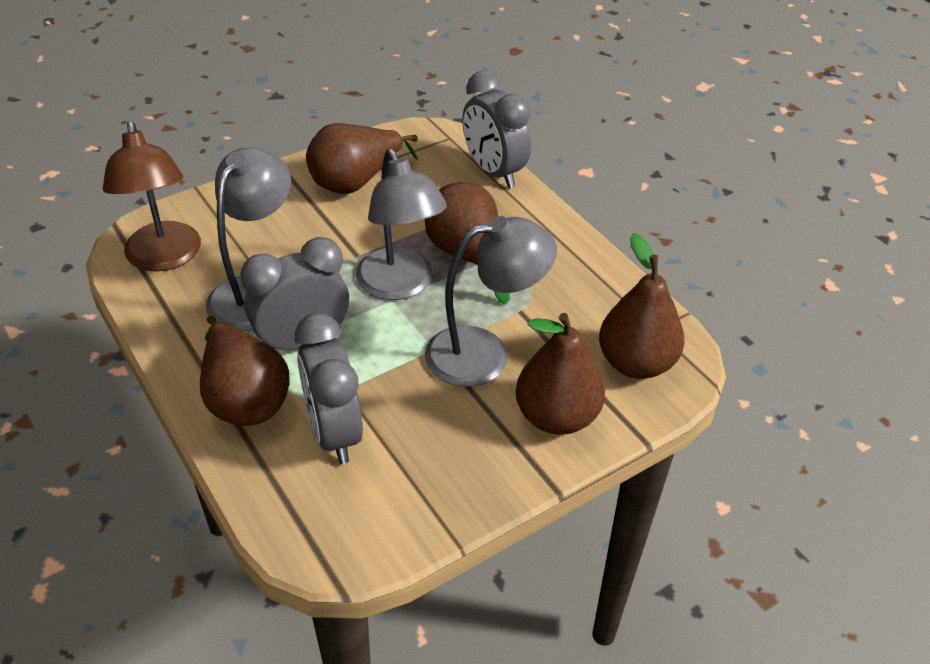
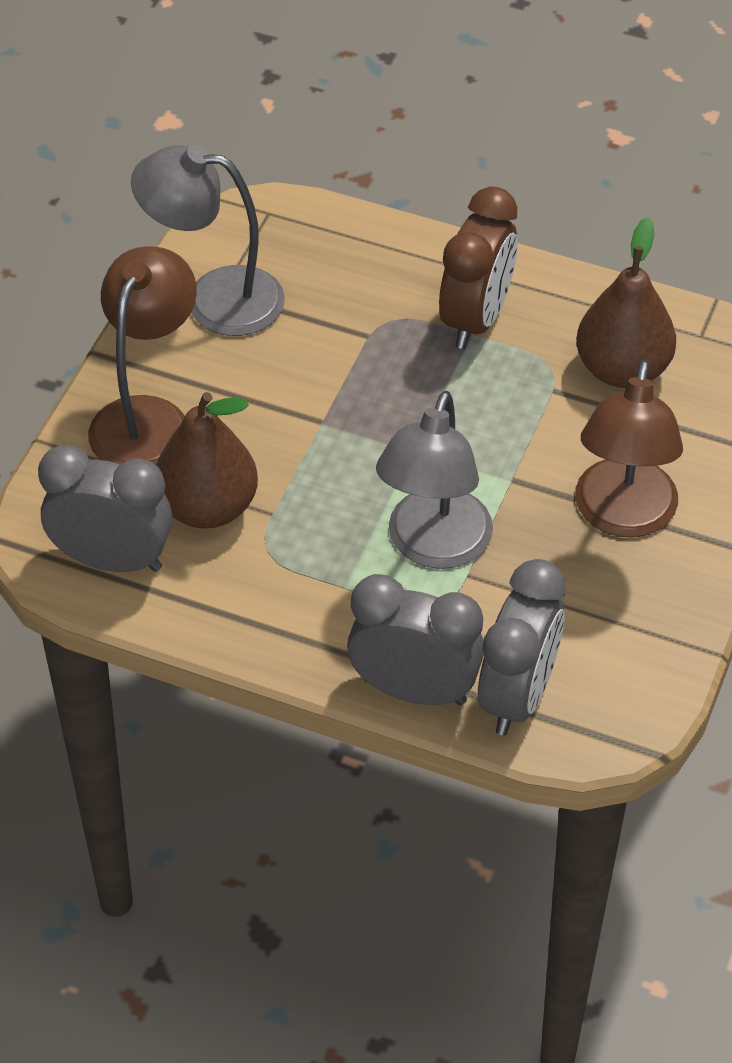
brown clock: 0 -> 1
brown lamp: 1 -> 2
brown pear: 5 -> 2
grey lamp: 3 -> 2

